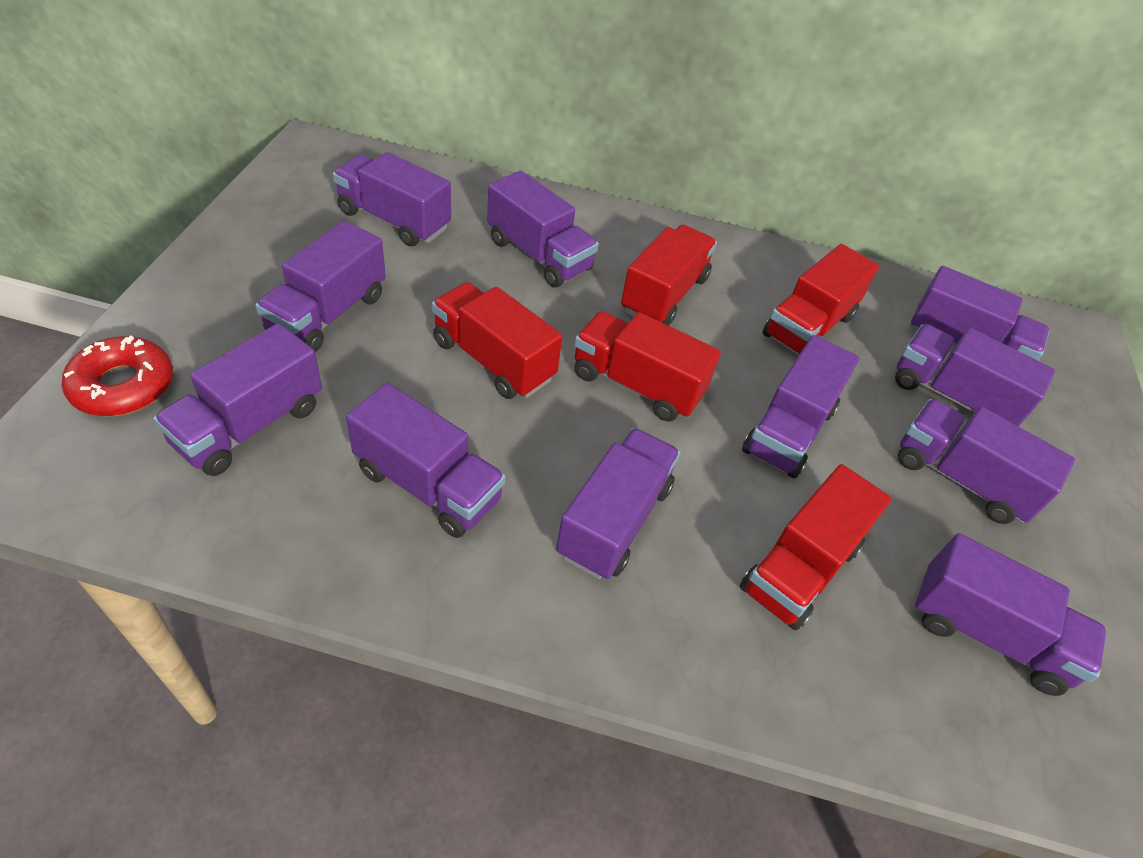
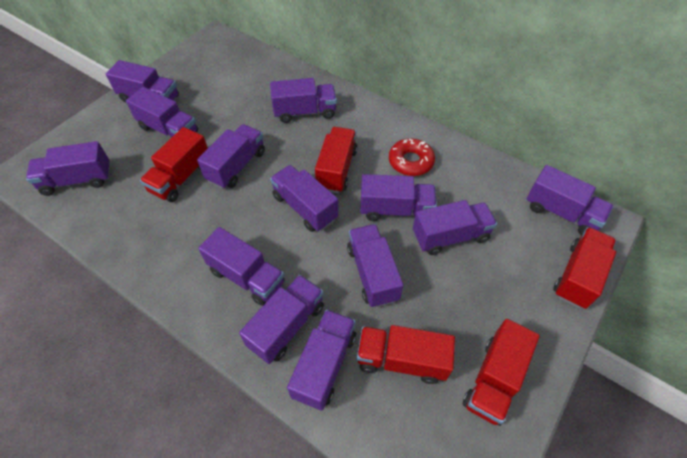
purple truck: 11 -> 13

